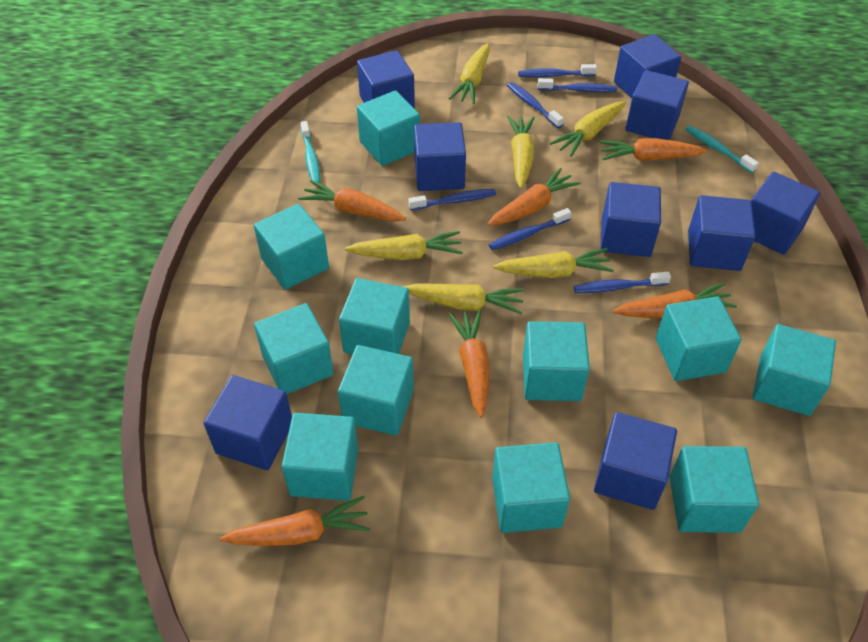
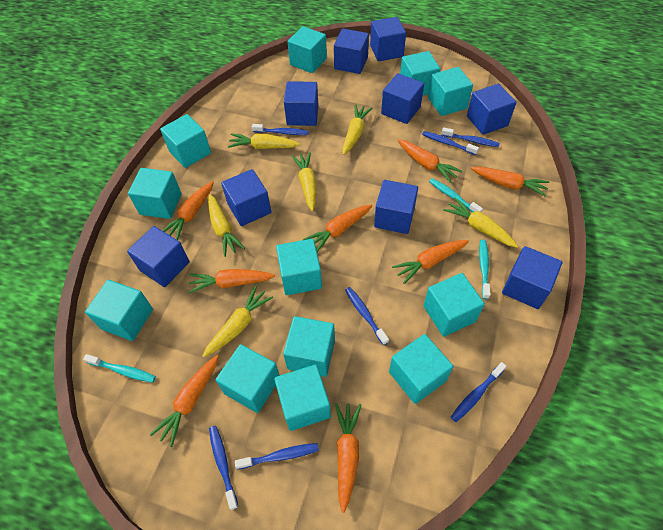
blue toothbrush: 6 -> 7
orange carrot: 6 -> 8
turquoise cube: 11 -> 12
turquoise toothbrush: 2 -> 3

